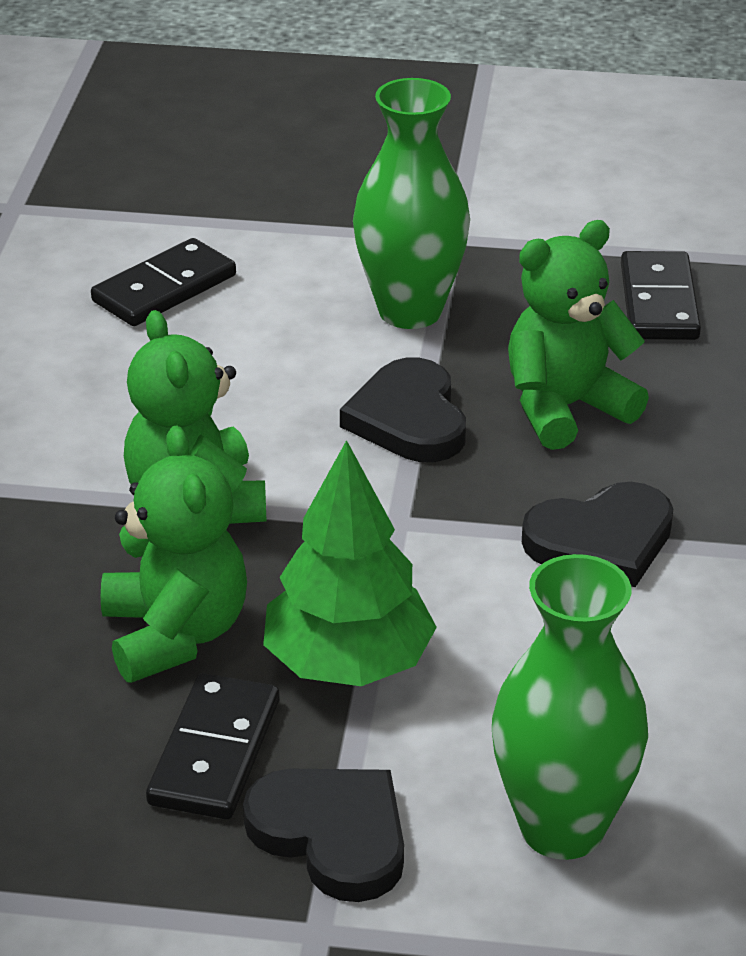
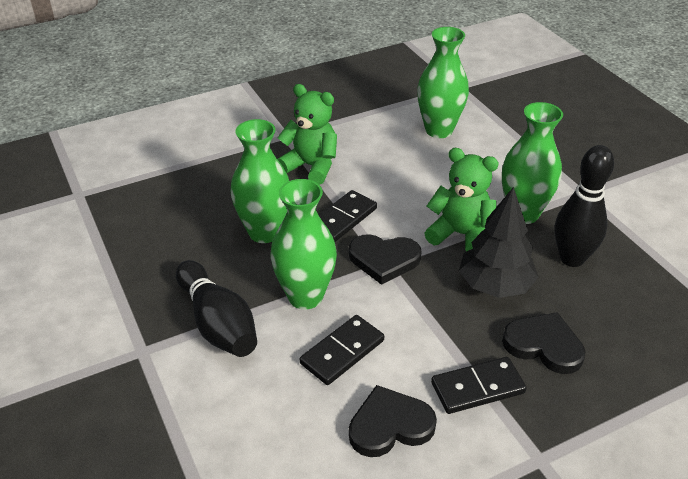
black bowling pin: 0 -> 2
black tree: 0 -> 1
green teddy bear: 3 -> 2
green tree: 1 -> 0
green vase: 2 -> 4

